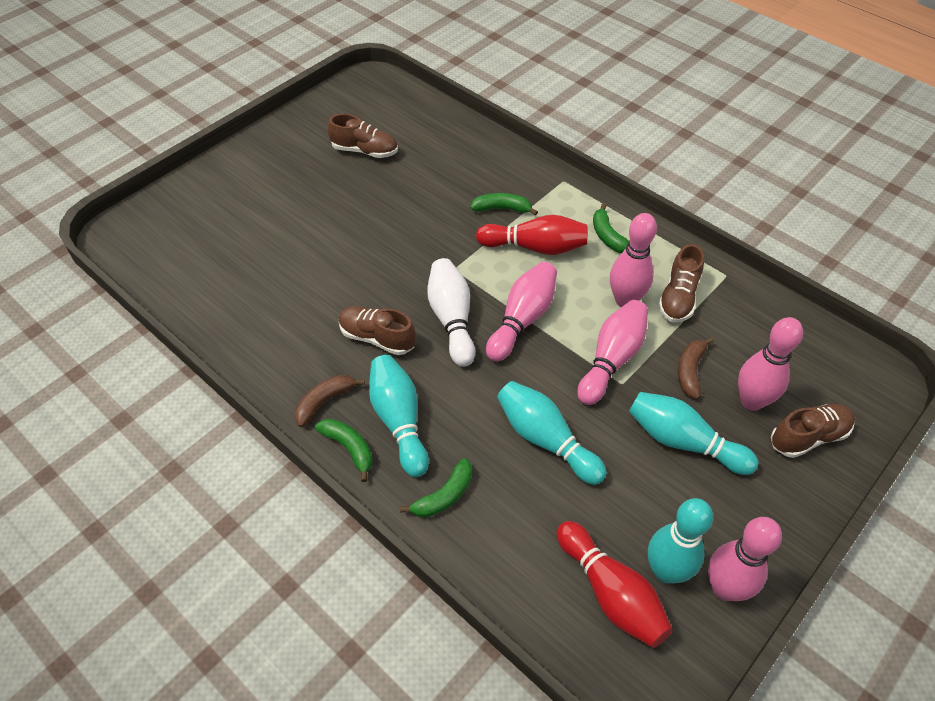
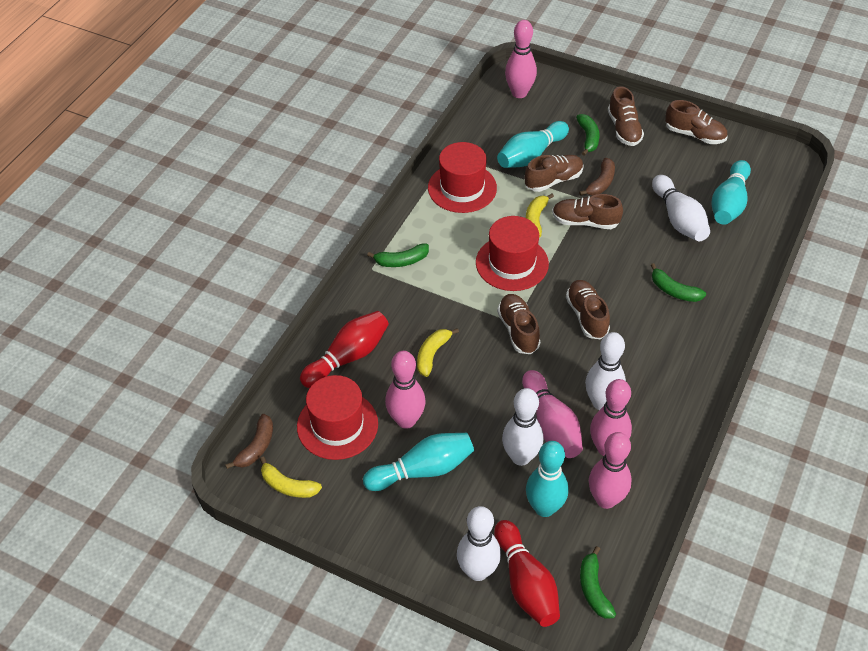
brown shoe: 4 -> 6
red hat: 0 -> 3
white bowling pin: 1 -> 4
yellow banana: 0 -> 3

